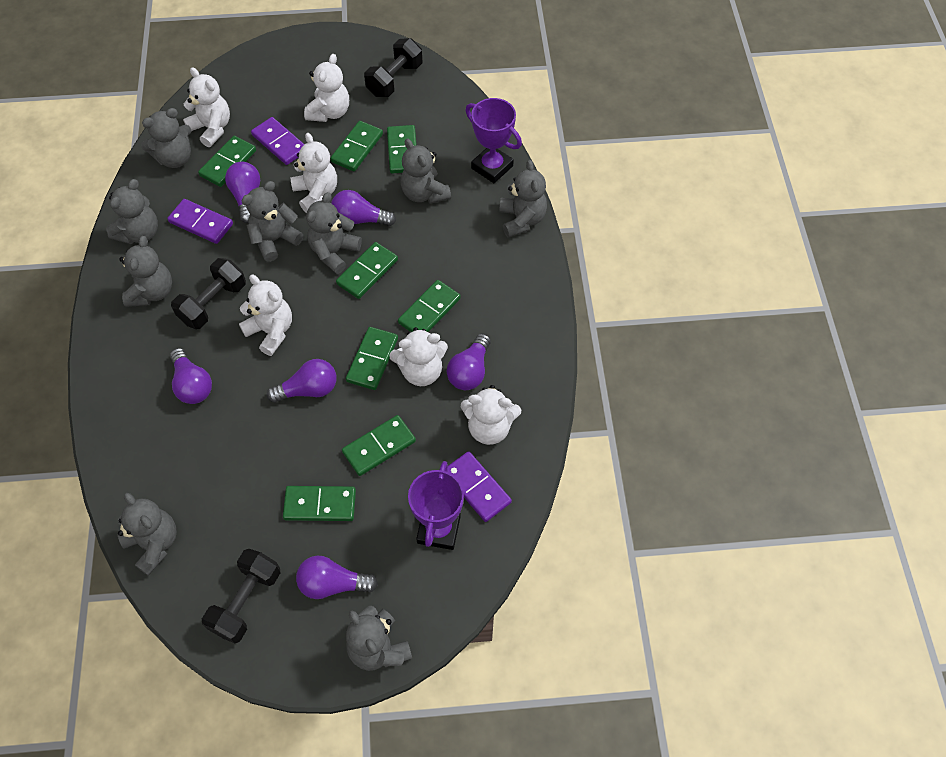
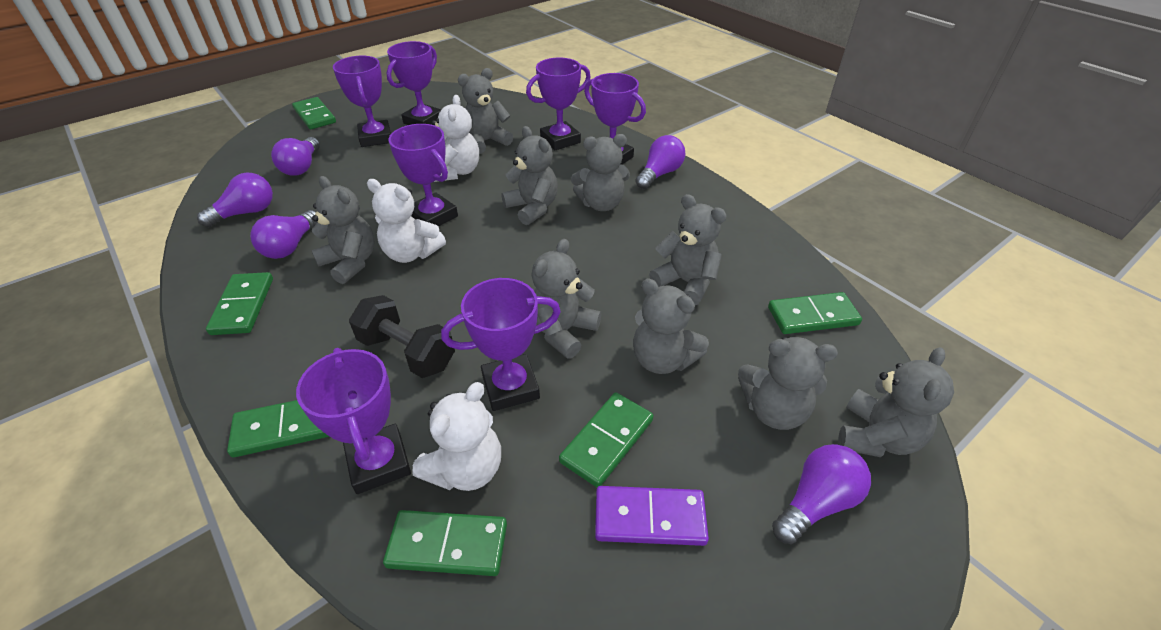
black dumbbell: 3 -> 1
green domino: 8 -> 6
purple domino: 3 -> 1
purple light bulb: 6 -> 5
purple trophy: 2 -> 7
white teddy bear: 6 -> 3

